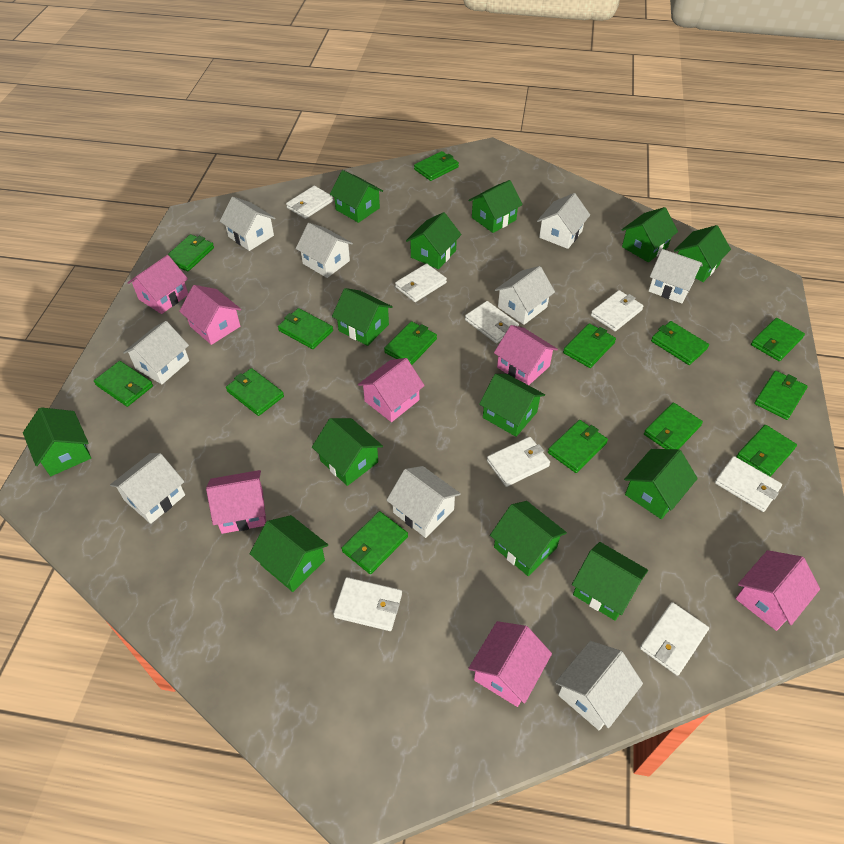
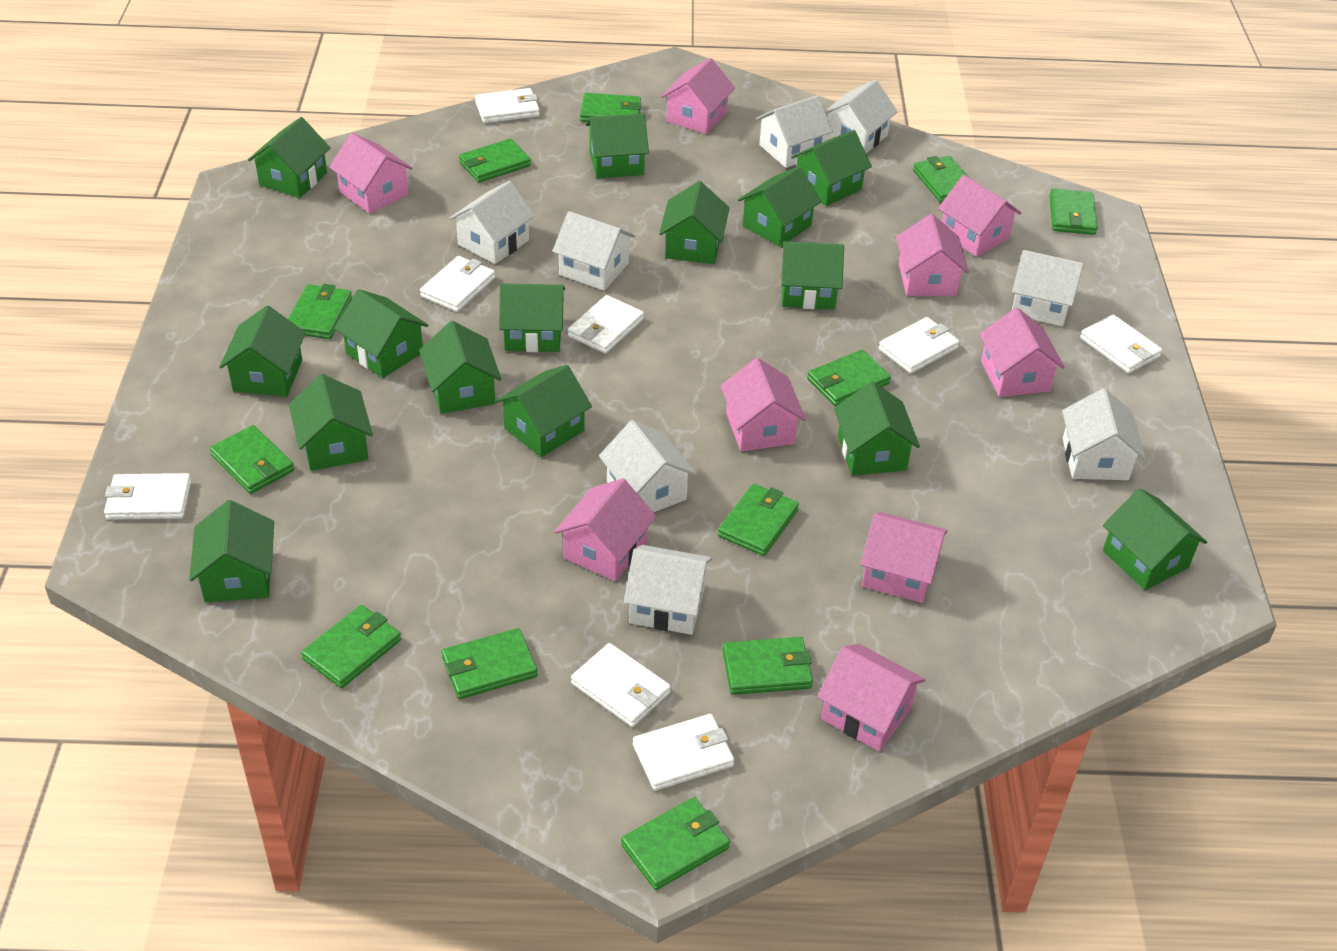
green house: 13 -> 15
green wallet: 14 -> 12
pink house: 7 -> 9
white house: 9 -> 8

